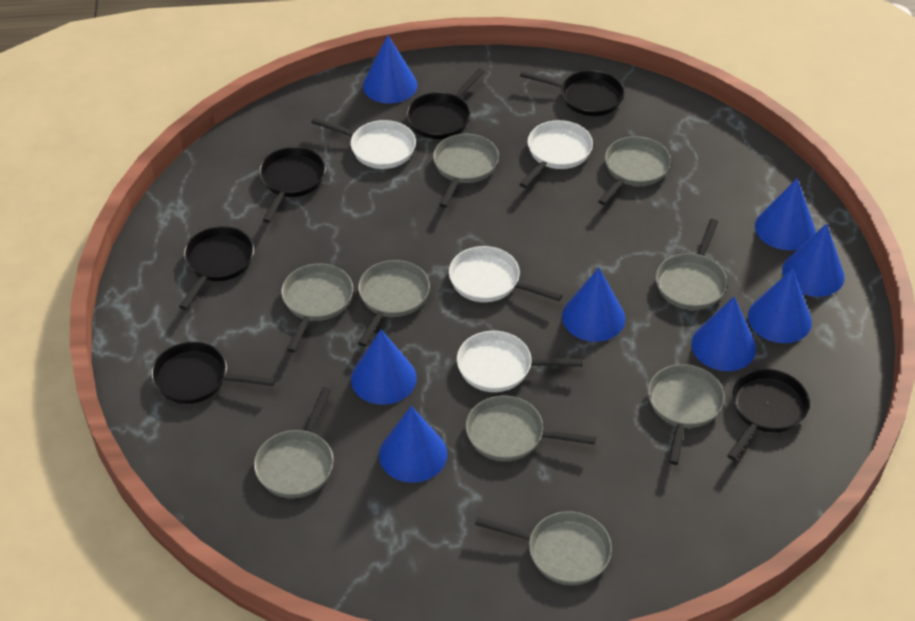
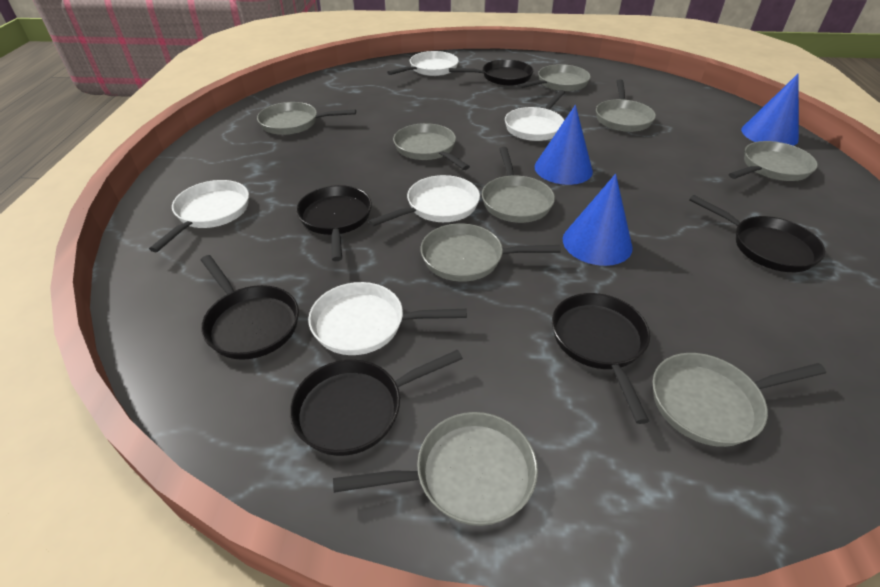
blue cone: 8 -> 3
white pan: 4 -> 5

